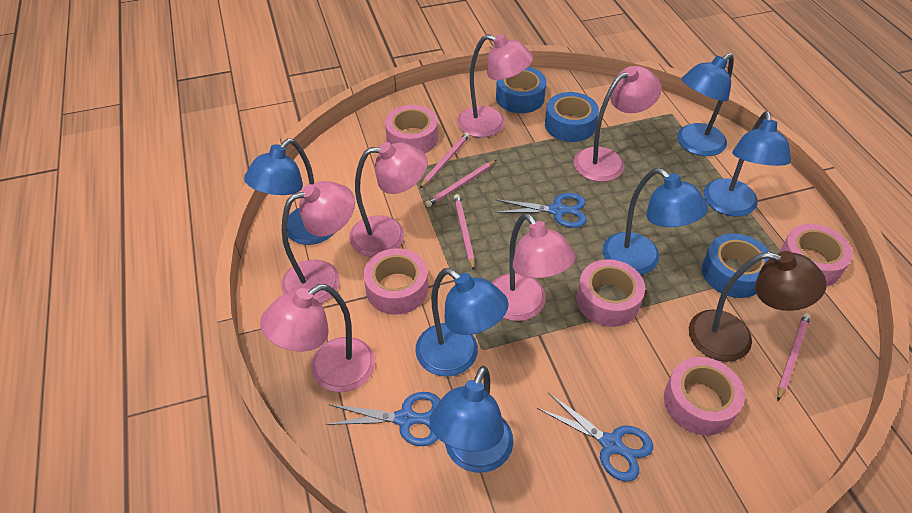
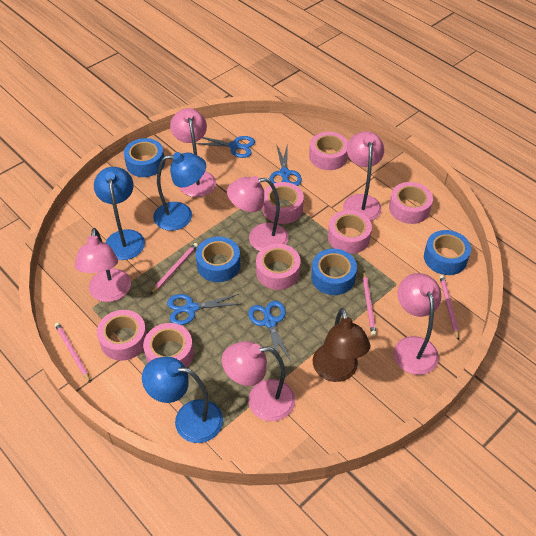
blue lamp: 6 -> 3
blue scissors: 3 -> 4
blue tape: 3 -> 4
pink tape: 5 -> 7

